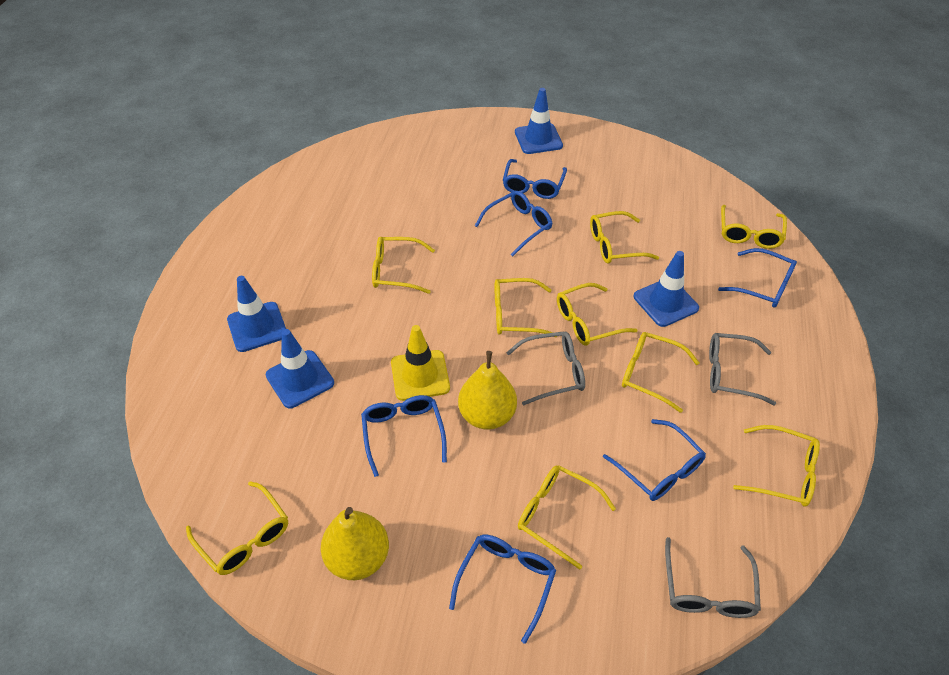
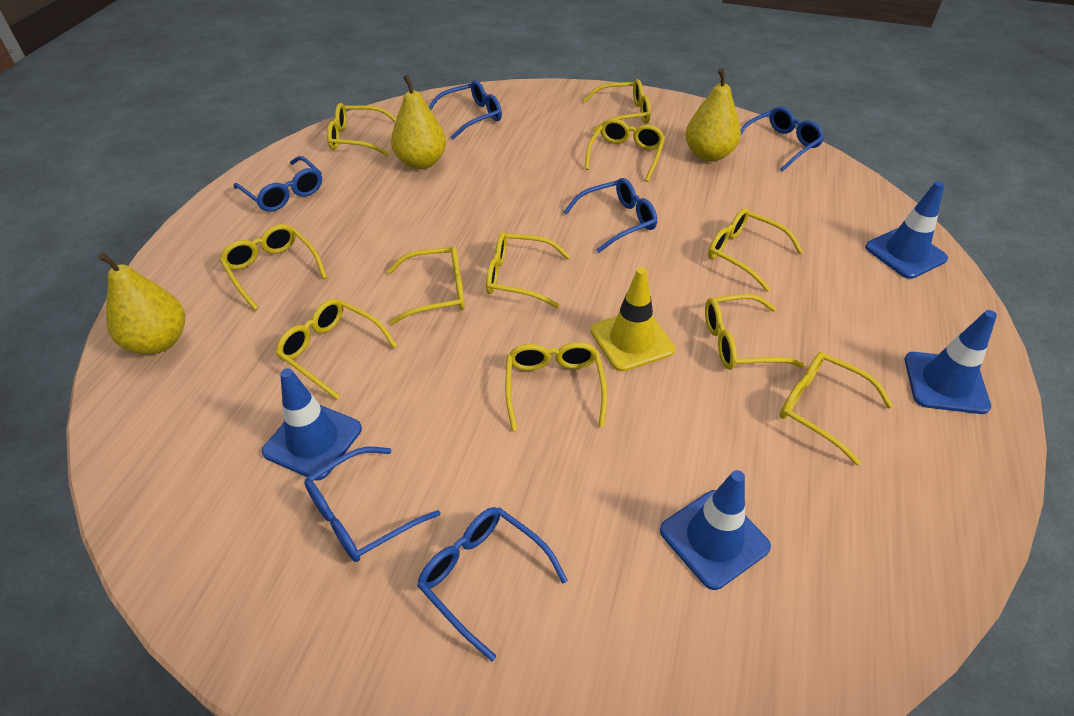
grey glasses: 3 -> 0
yellow glasses: 9 -> 11
yellow pear: 2 -> 3

